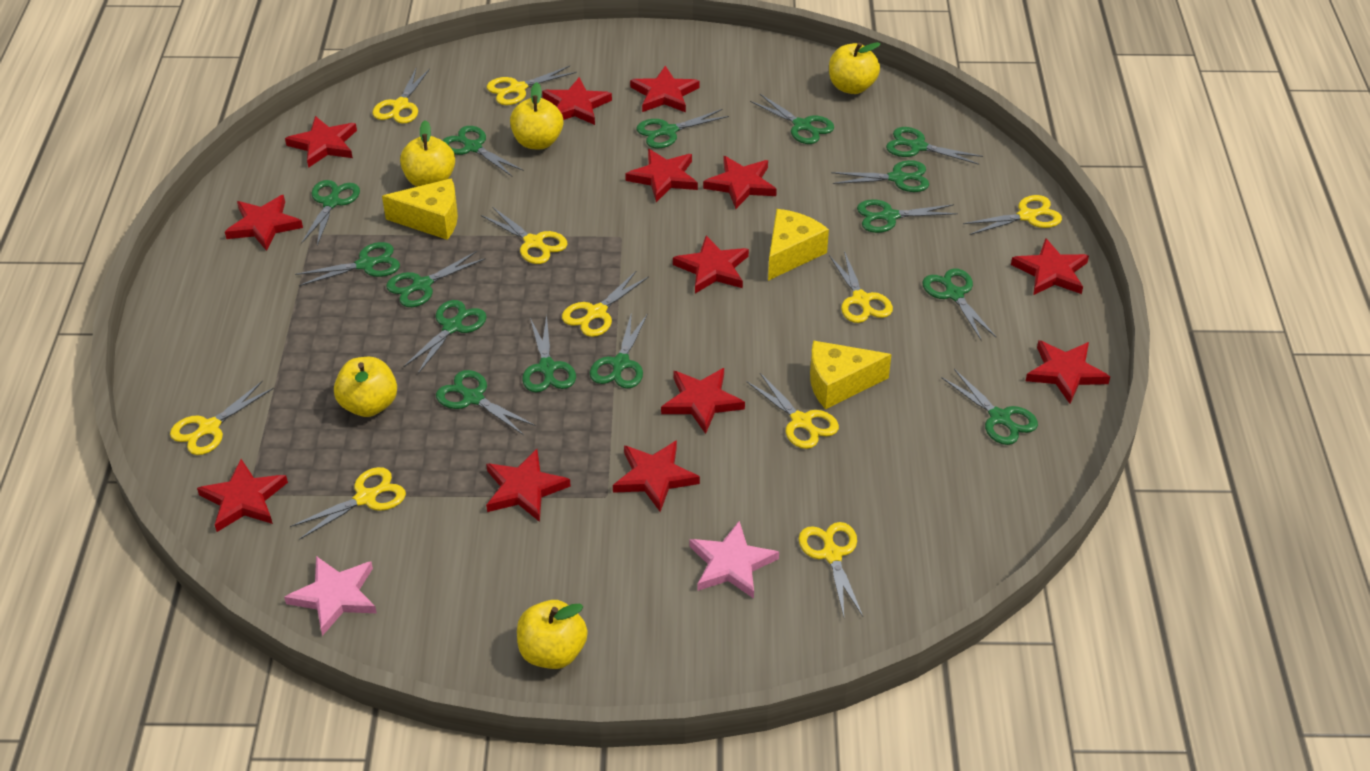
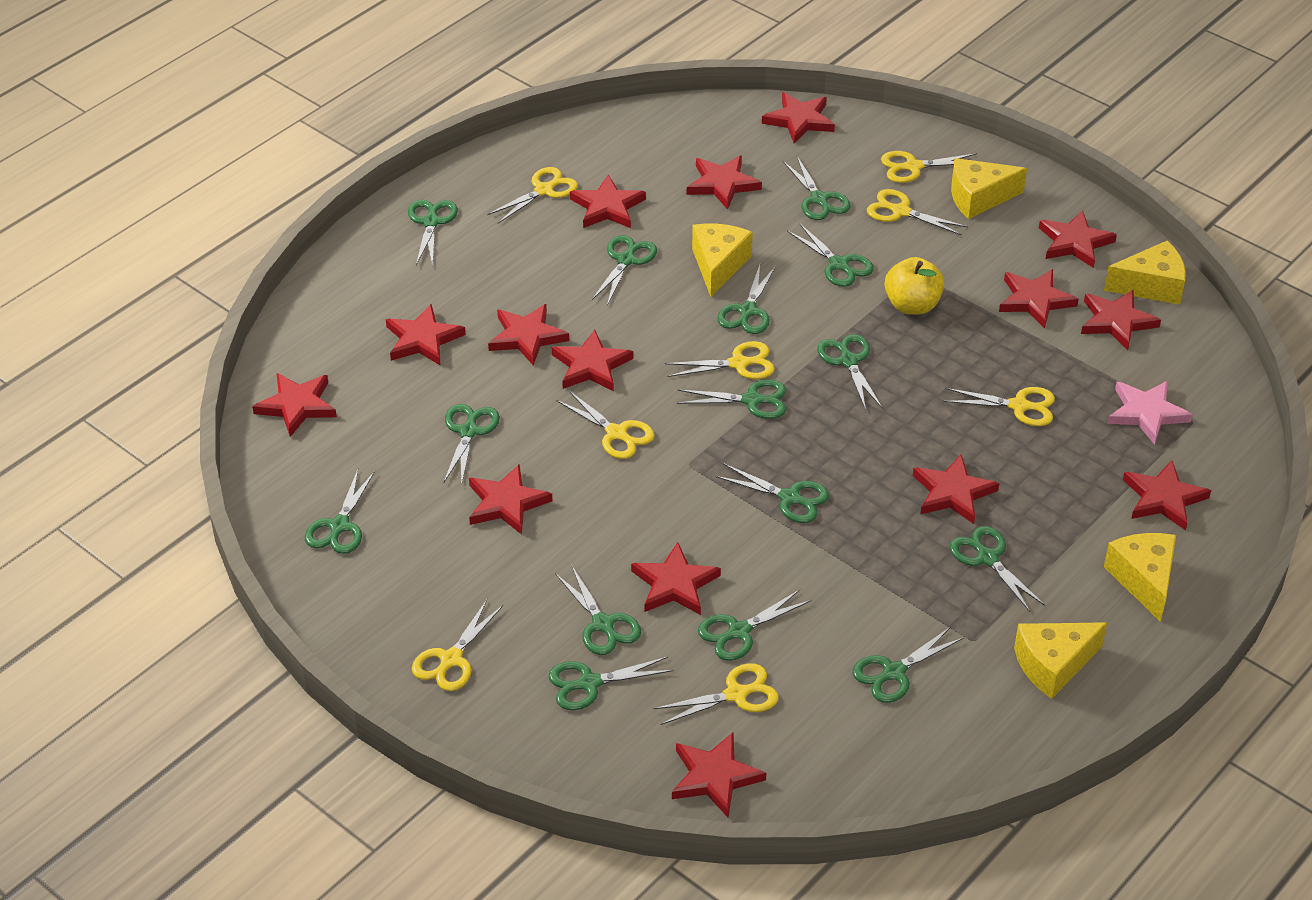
pink star: 2 -> 1
red star: 13 -> 15
yellow apple: 5 -> 1
yellow cheese: 3 -> 5
yellow scissors: 10 -> 8

